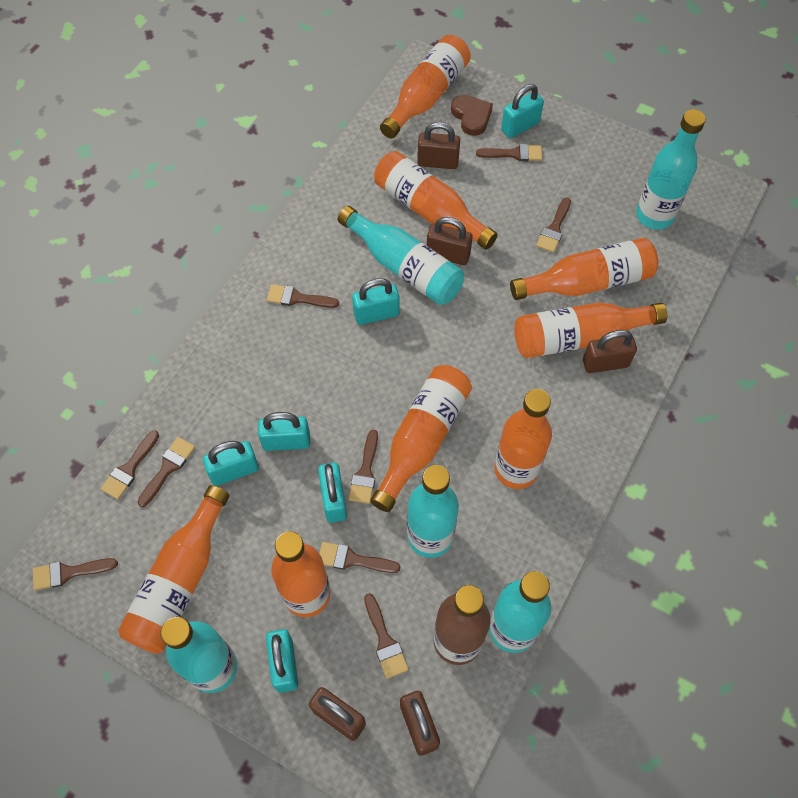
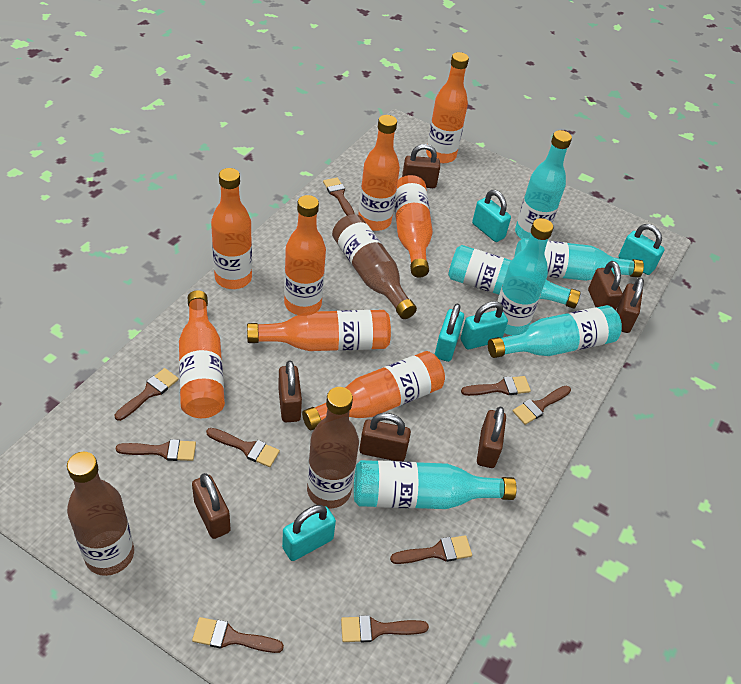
brown bottle: 1 -> 3
brown heart: 1 -> 0
brown padlock: 5 -> 7
turquoise bottle: 5 -> 6
turquoise padlock: 6 -> 5

